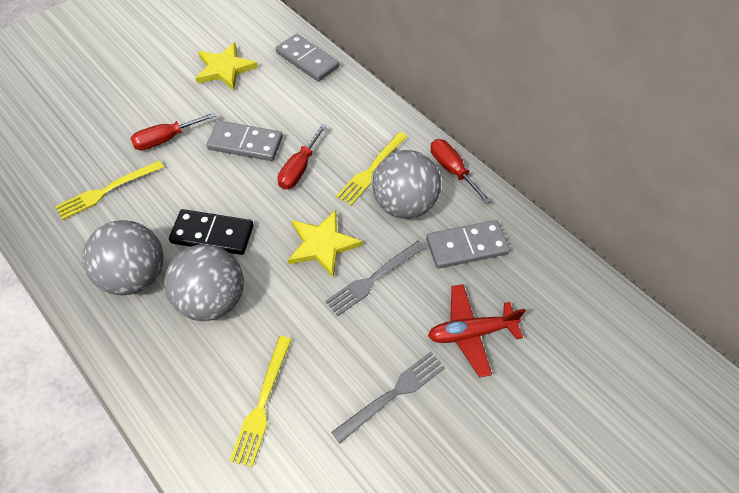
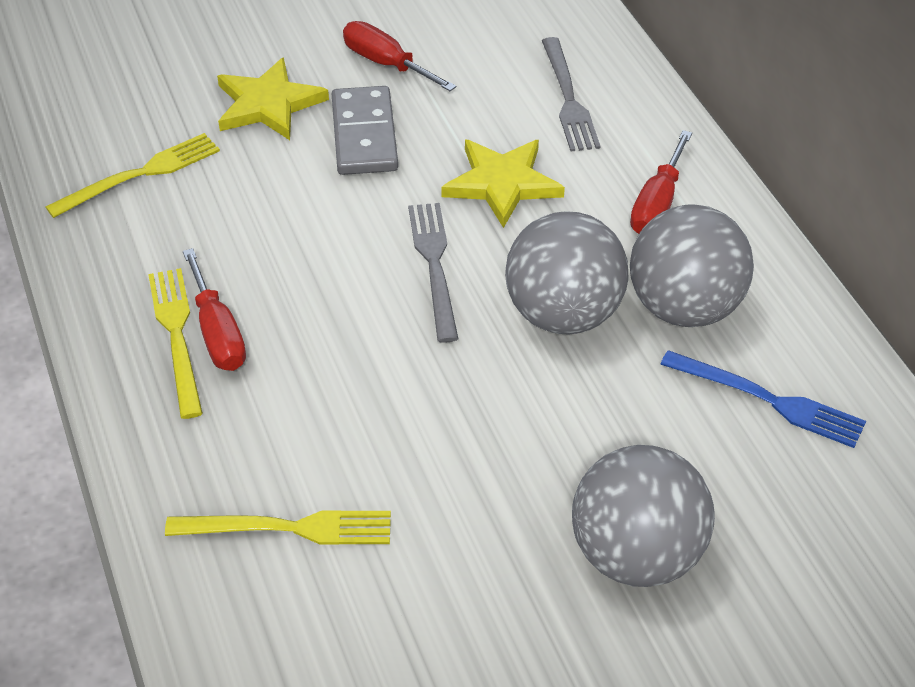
black domino: 1 -> 0
blue fork: 0 -> 1
grey domino: 3 -> 1
red plane: 1 -> 0

